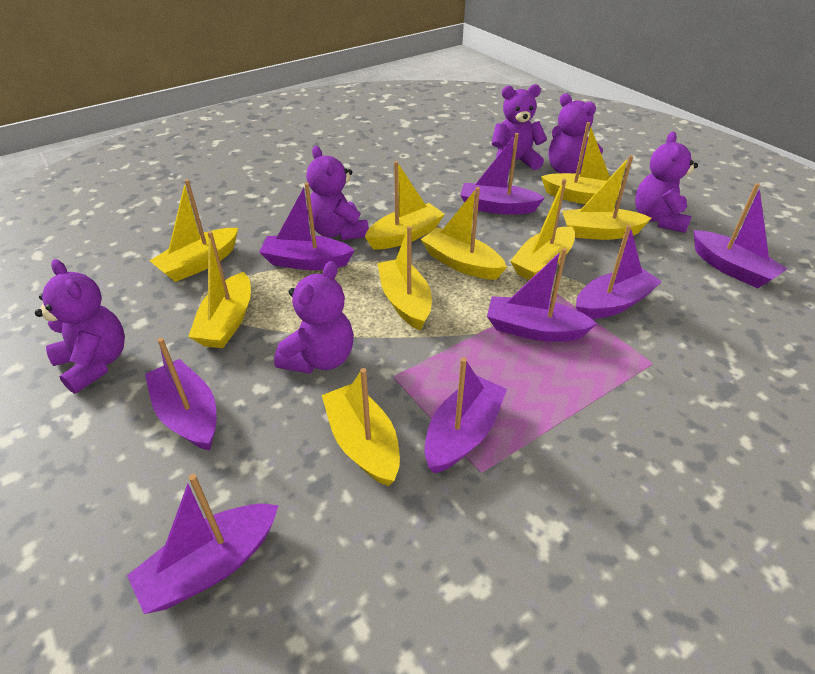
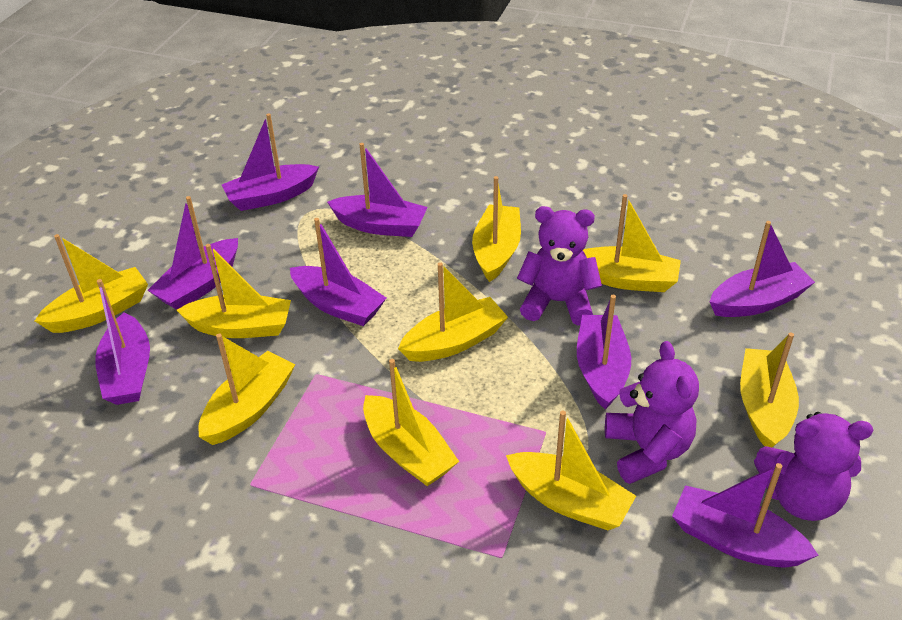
purple teddy bear: 6 -> 3

